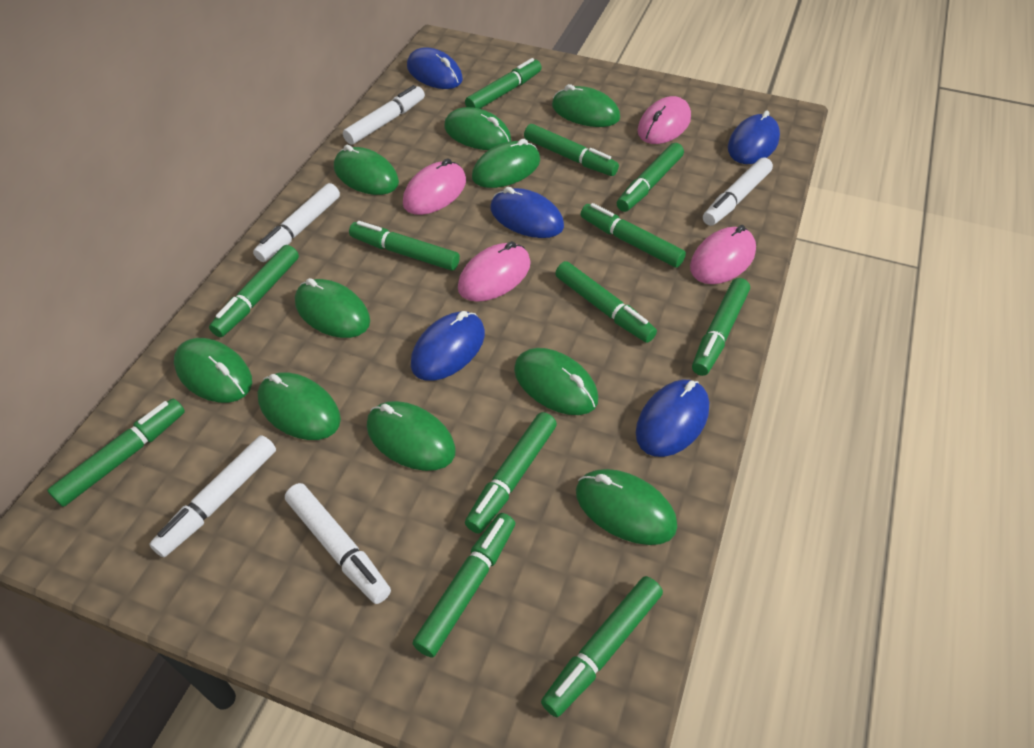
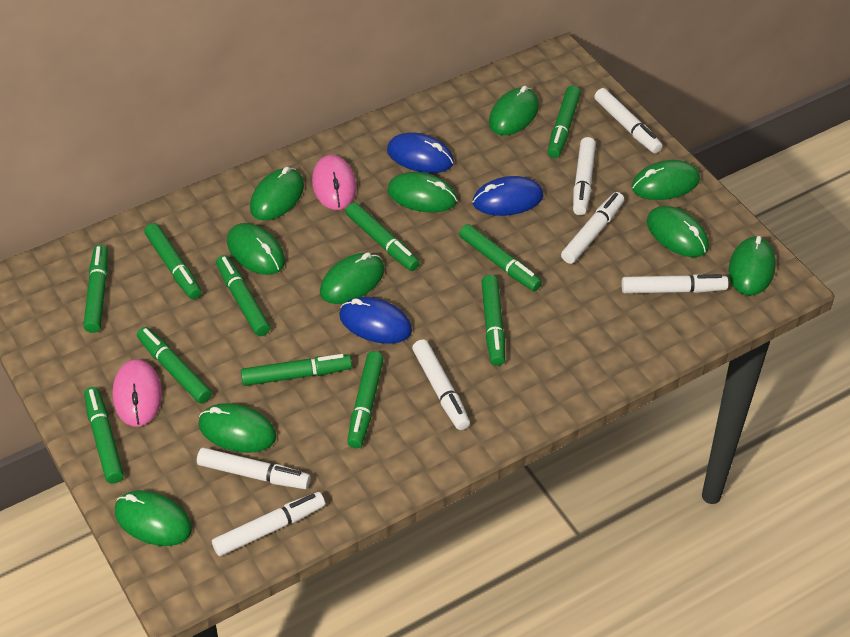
blue mouse: 5 -> 3
green marker: 12 -> 11
pink mouse: 4 -> 2
white marker: 5 -> 7

